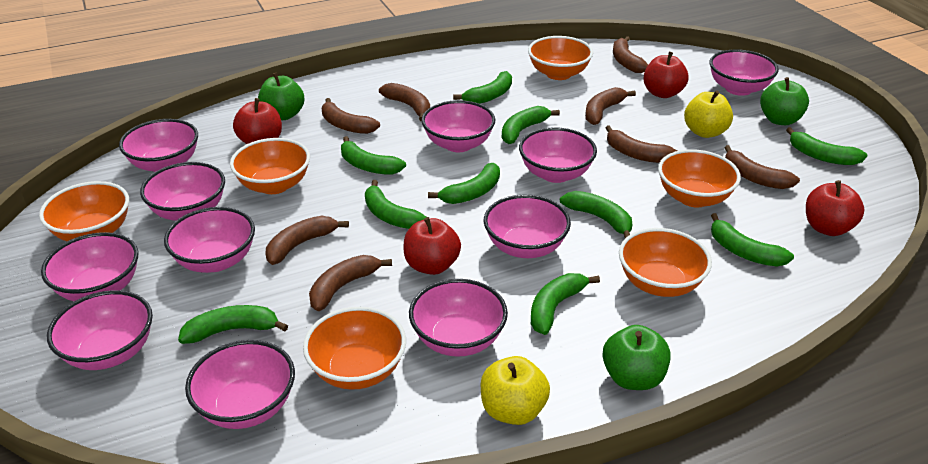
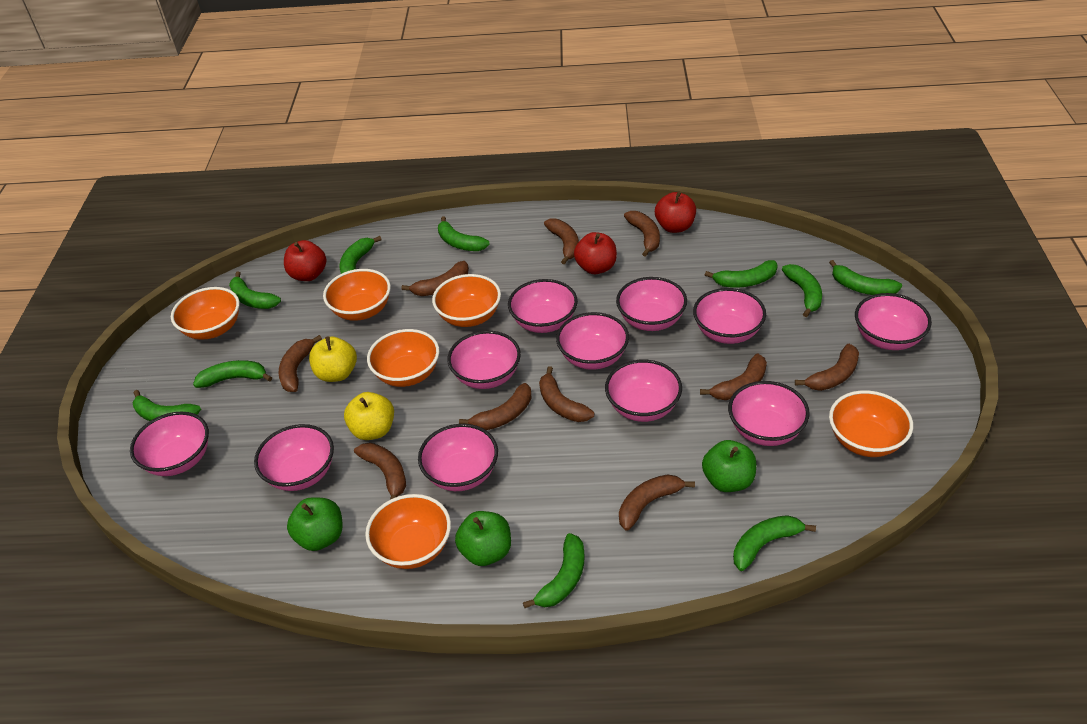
brown banana: 8 -> 10
red apple: 4 -> 3

